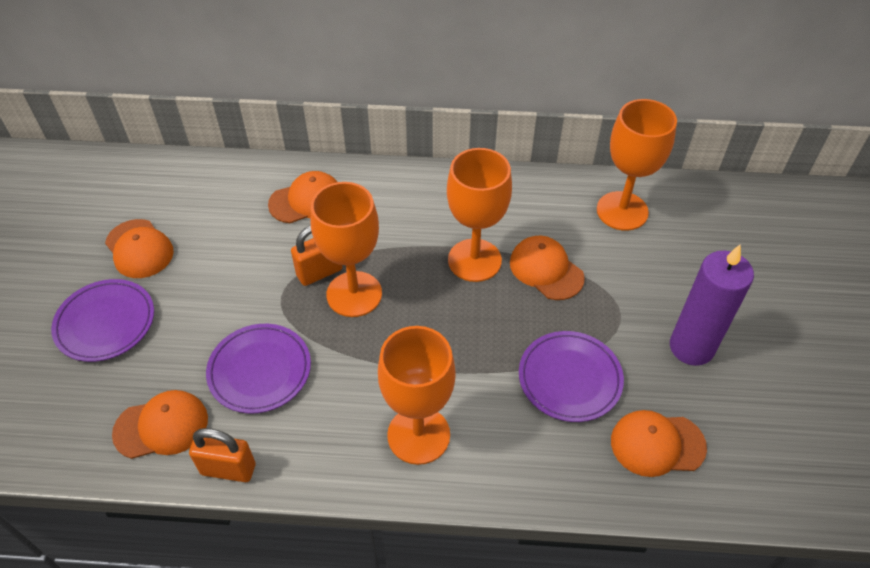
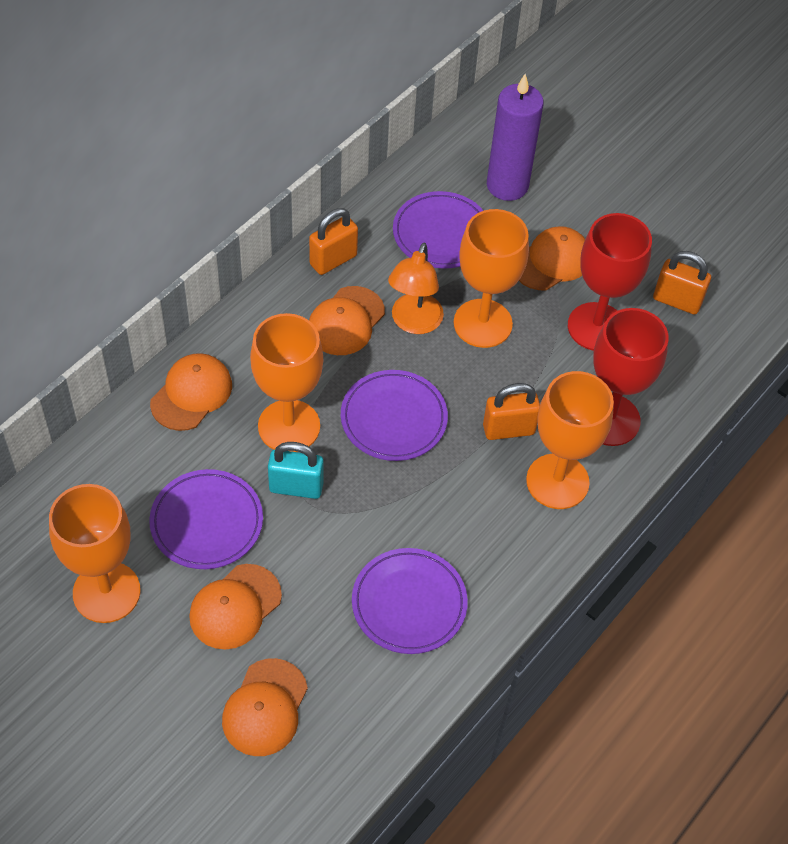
orange lamp: 0 -> 1
orange padlock: 2 -> 3
purple plate: 3 -> 4
red goblet: 0 -> 2
turquoise padlock: 0 -> 1

